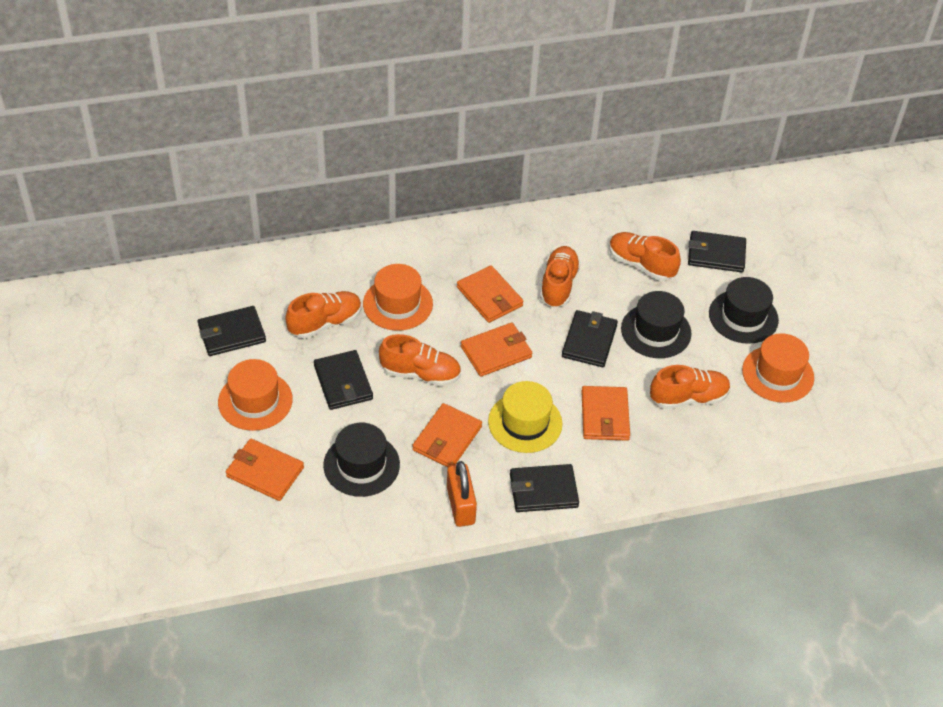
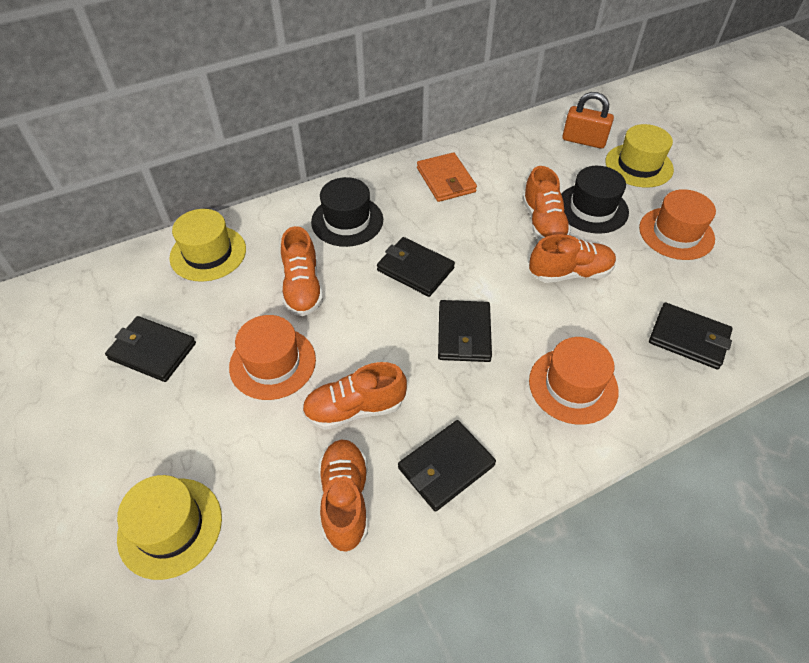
black hat: 3 -> 2
orange wallet: 5 -> 1
yellow hat: 1 -> 3

